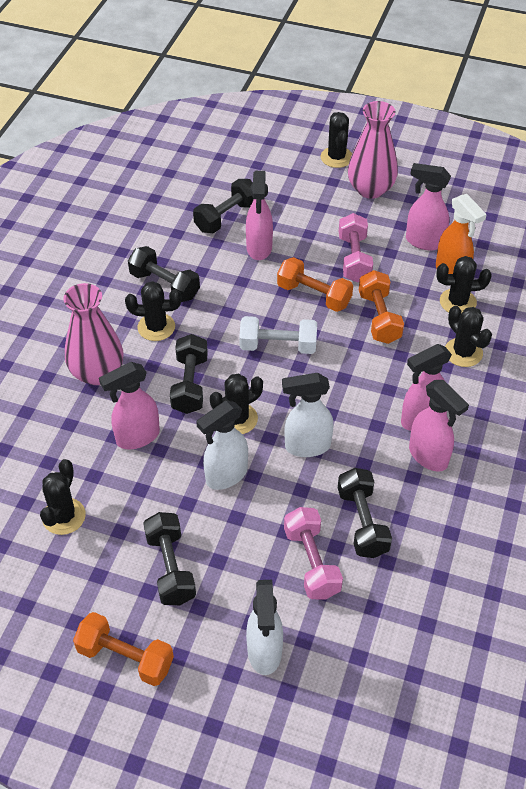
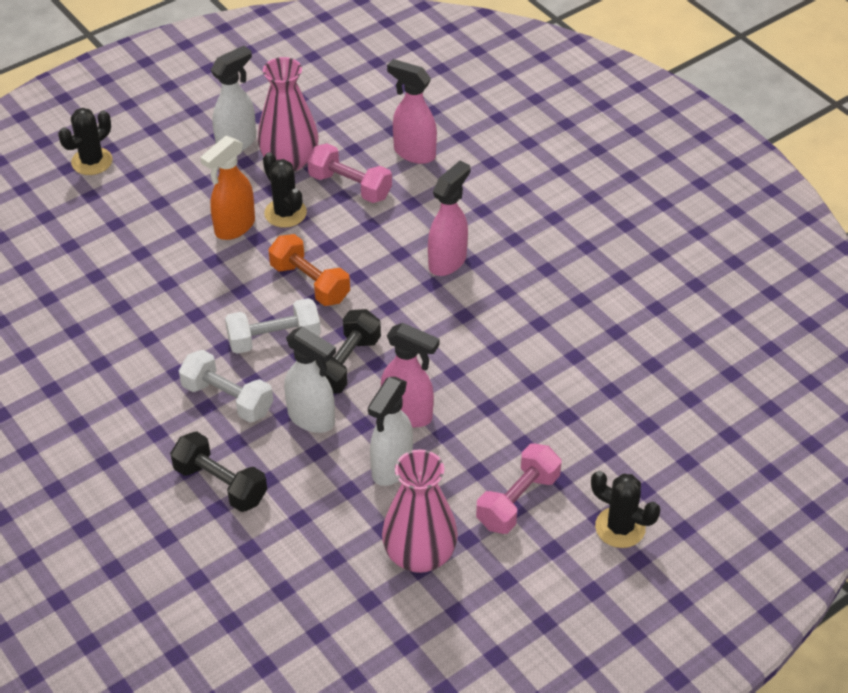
black cactus: 6 -> 3
black dumbbell: 5 -> 2
orange dumbbell: 3 -> 1
pink spray bottle: 5 -> 3
white dumbbell: 1 -> 2

